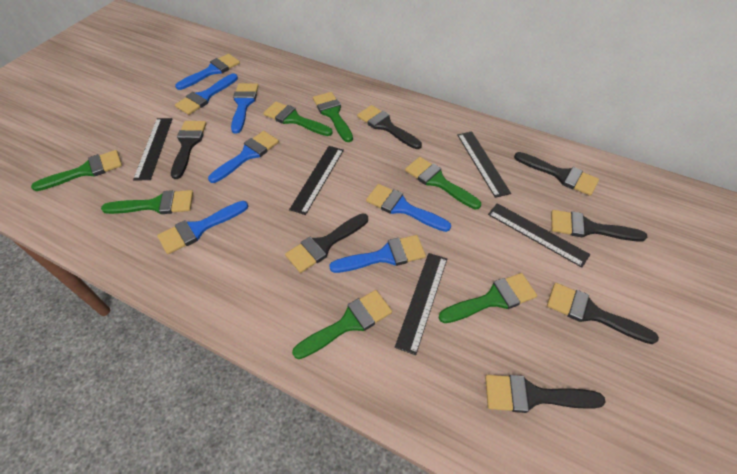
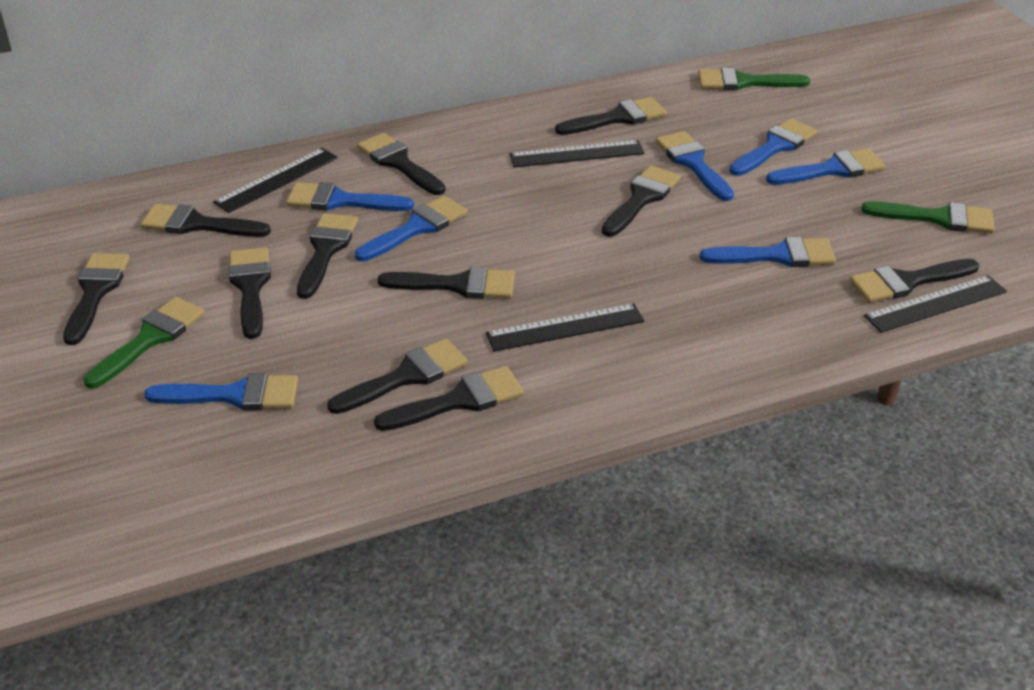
black brush: 7 -> 11
black ruler: 5 -> 4
green brush: 7 -> 3

